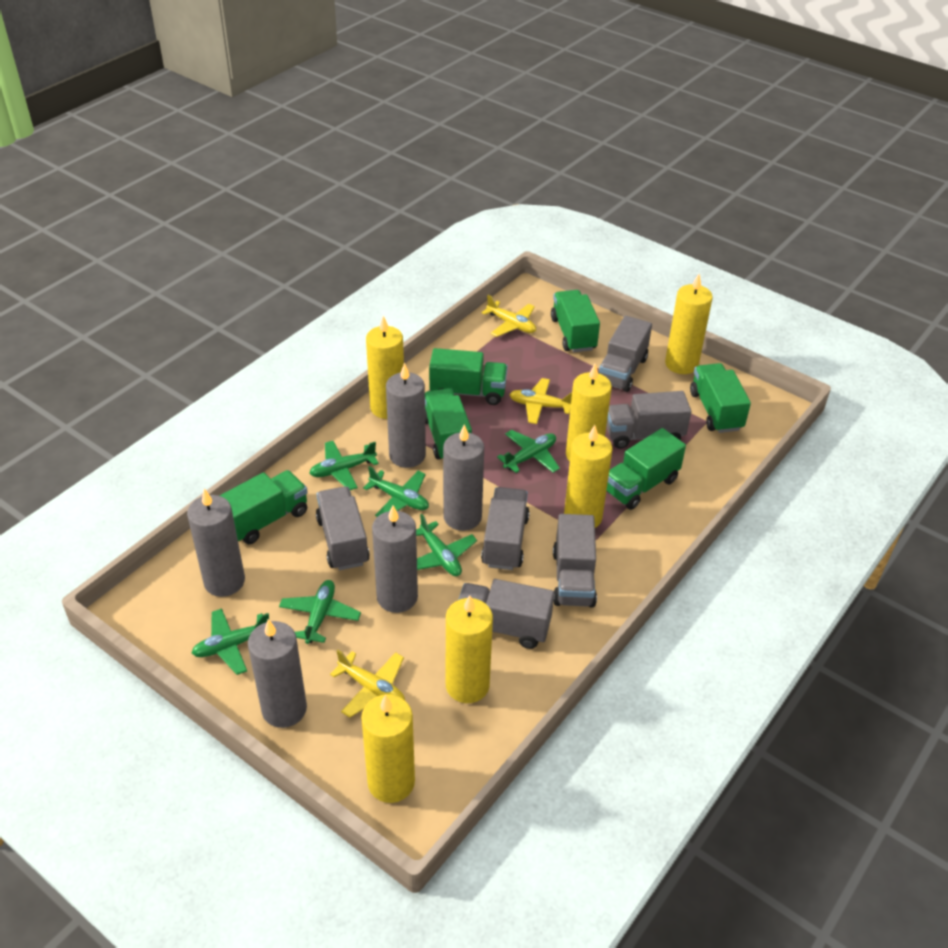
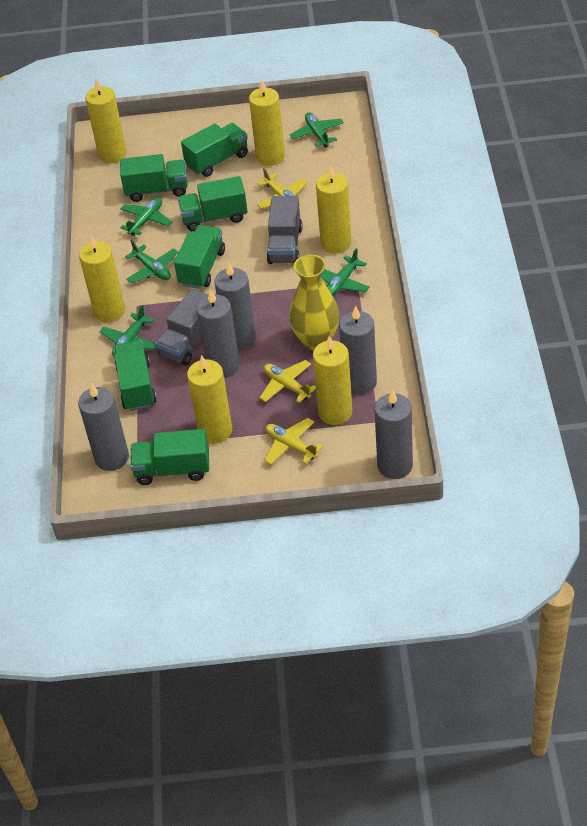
green plane: 6 -> 5
grey truck: 6 -> 2
yellow vase: 0 -> 1

